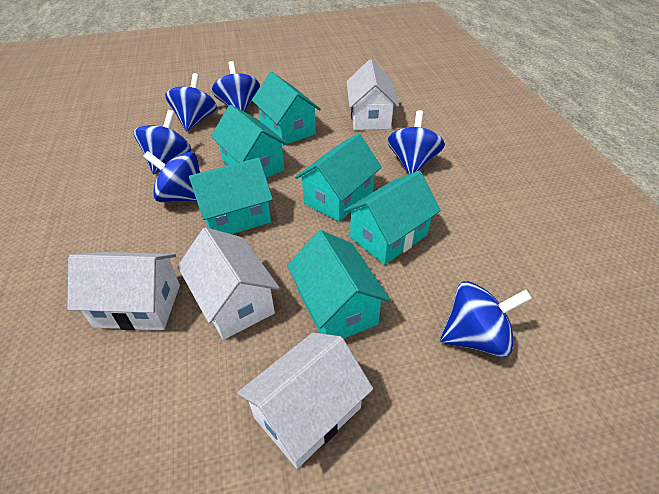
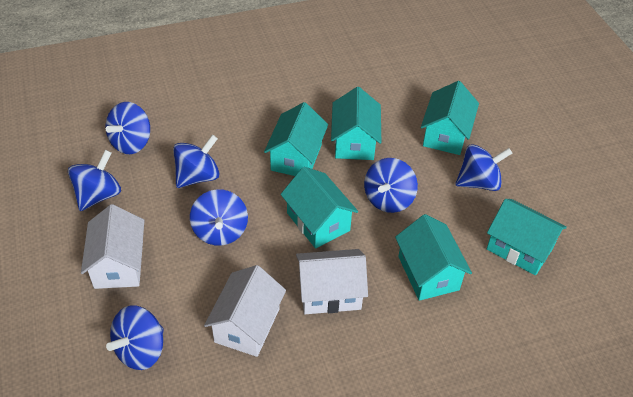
blue spinning top: 6 -> 7
white house: 4 -> 3

